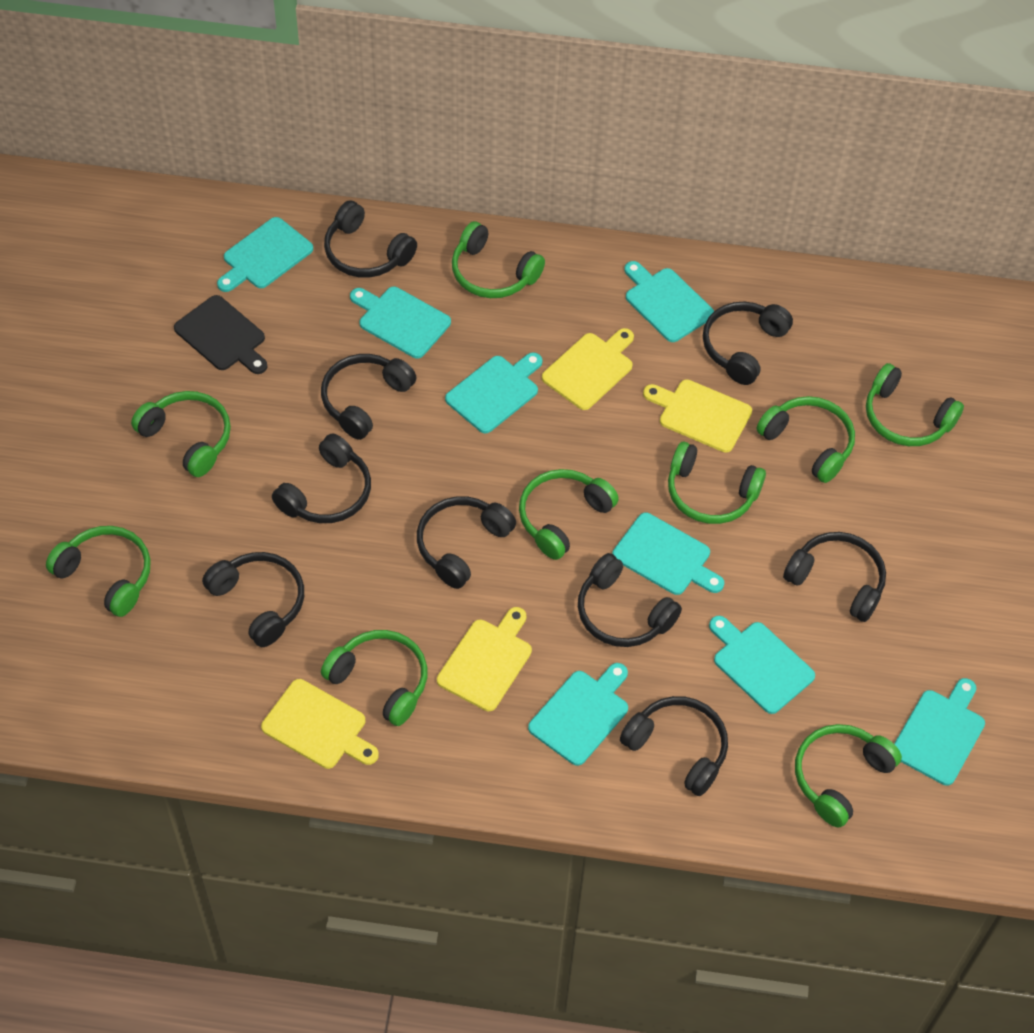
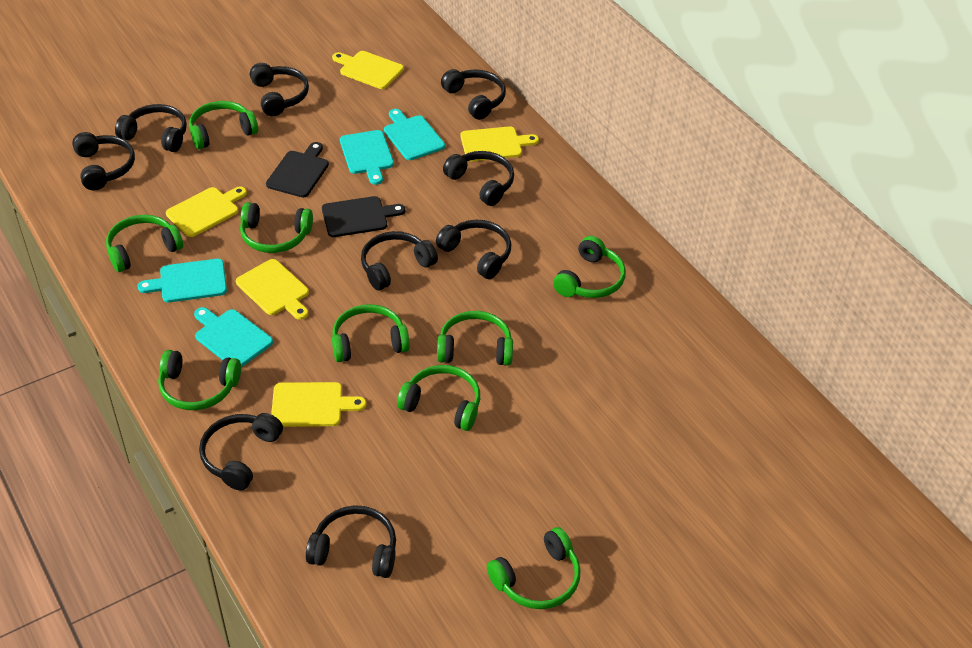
black cutting board: 1 -> 2
turquoise cutting board: 8 -> 4
yellow cutting board: 4 -> 5

